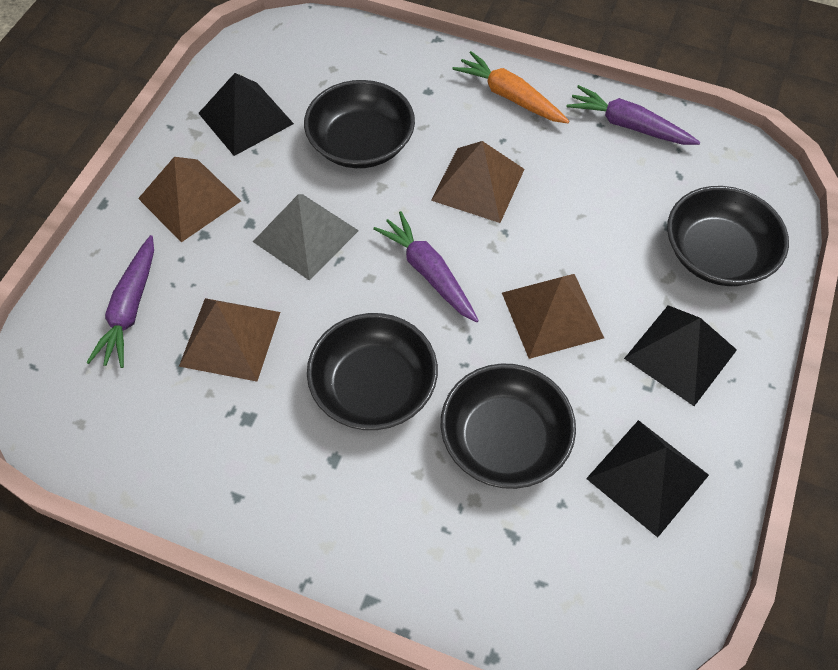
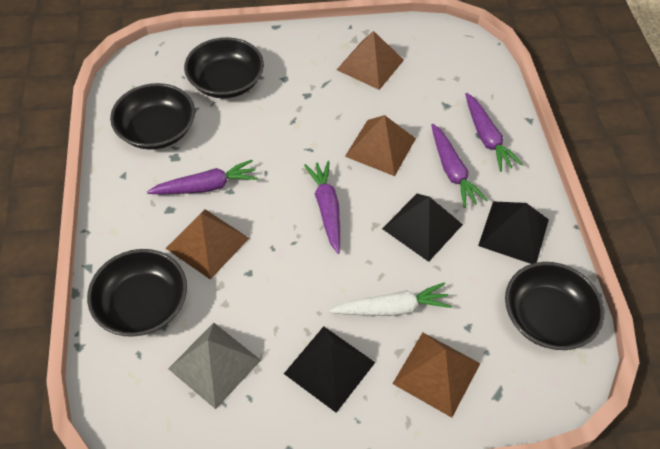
orange carrot: 1 -> 0
purple carrot: 3 -> 4
white carrot: 0 -> 1

